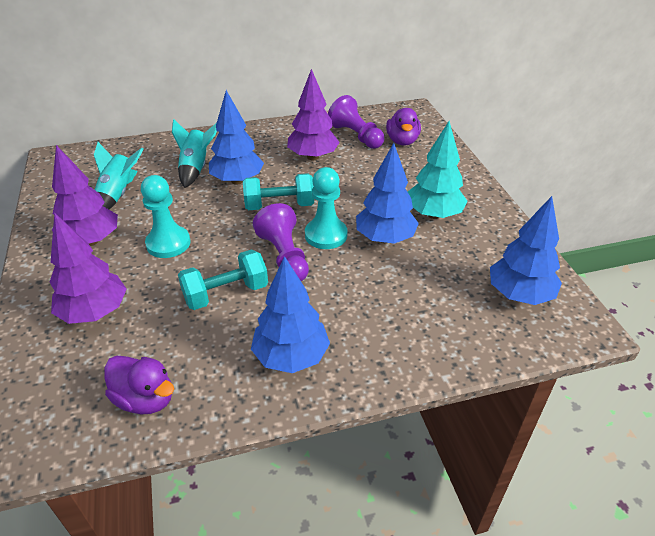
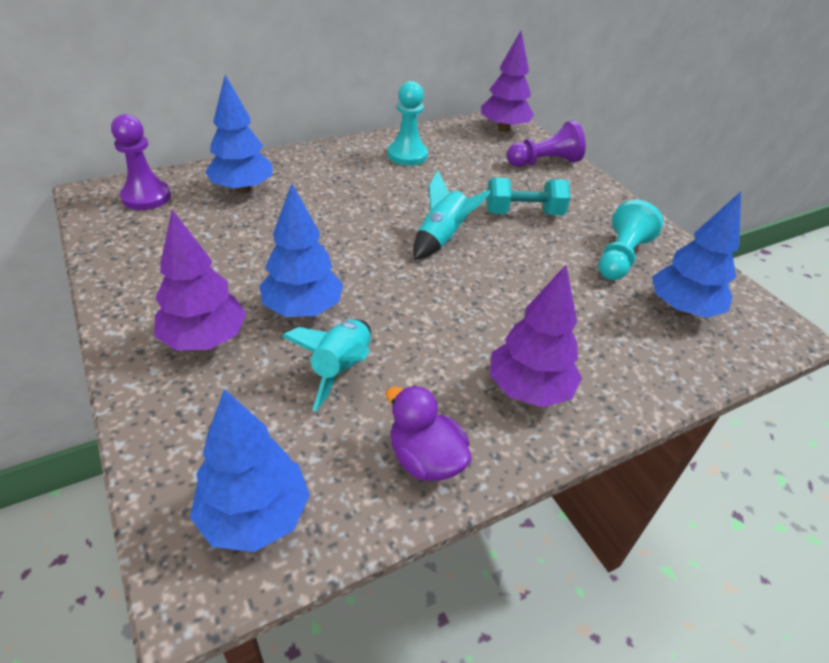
purple duck: 2 -> 1
turquoise dumbbell: 2 -> 1
turquoise tree: 1 -> 0

